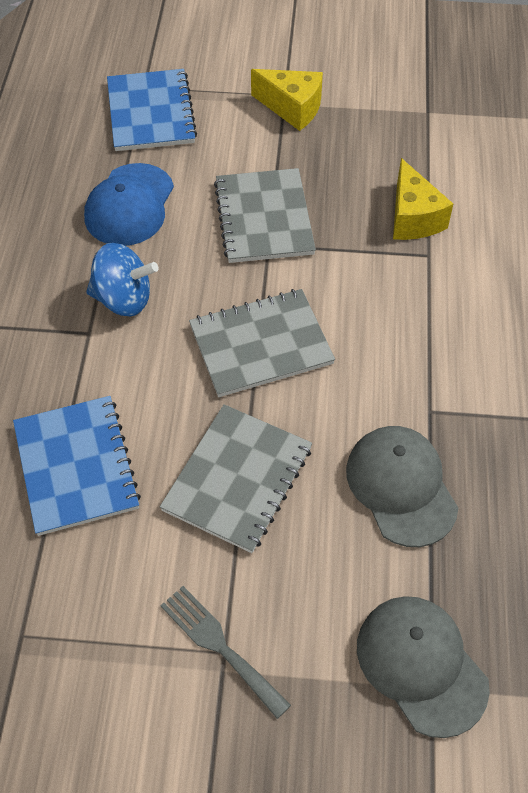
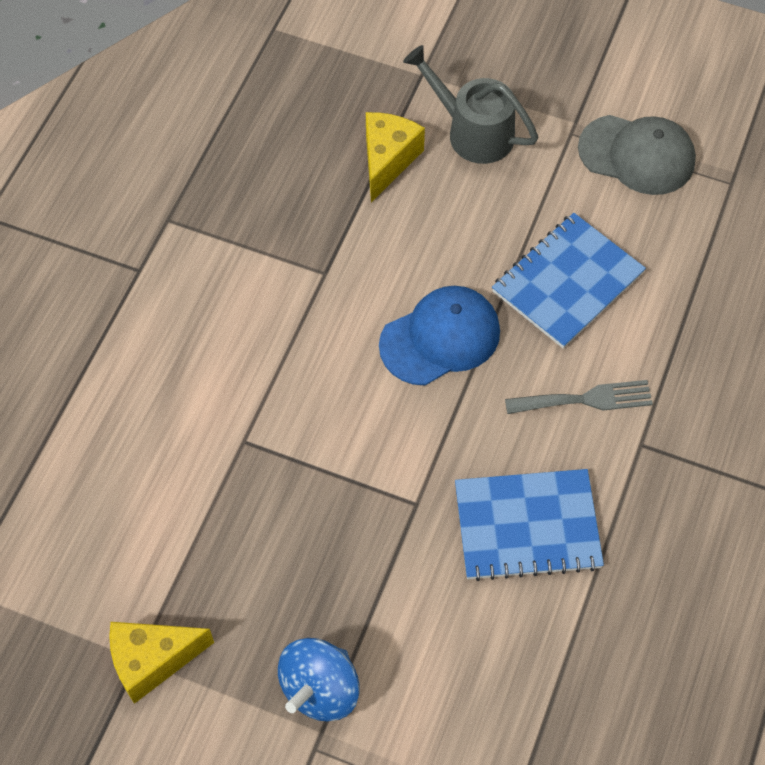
grey cap: 2 -> 1
grey notebook: 3 -> 0
grey watering can: 0 -> 1

